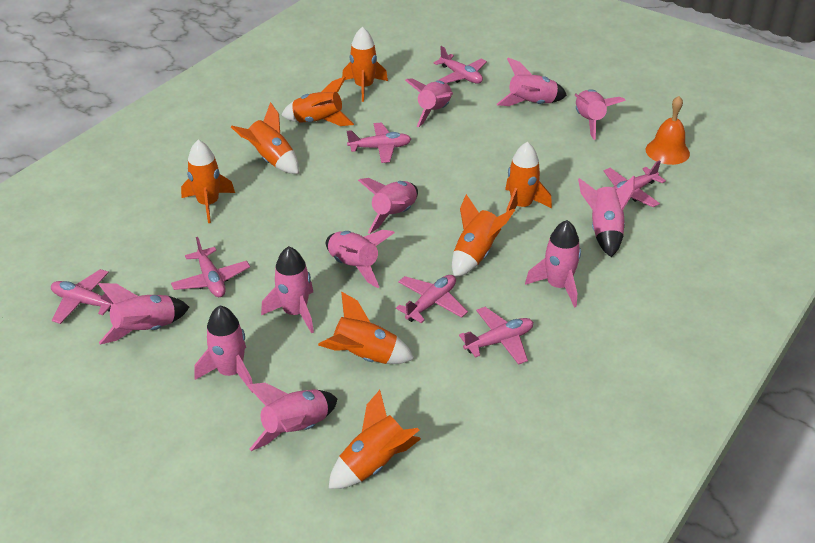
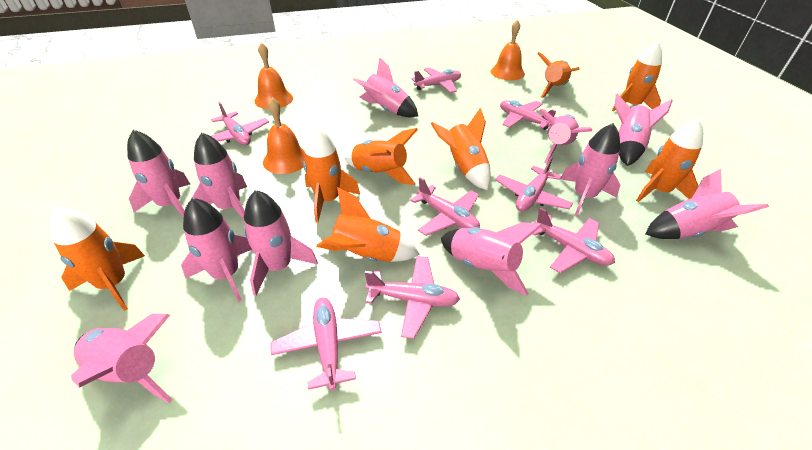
orange bell: 1 -> 3
pink plane: 7 -> 8

